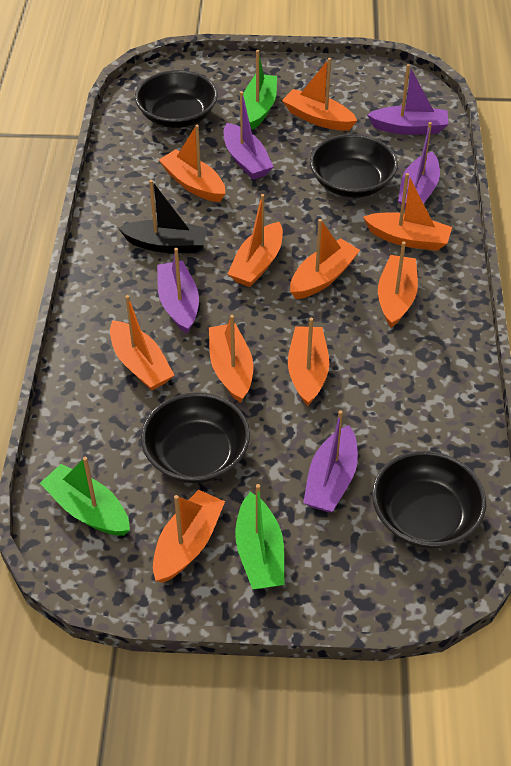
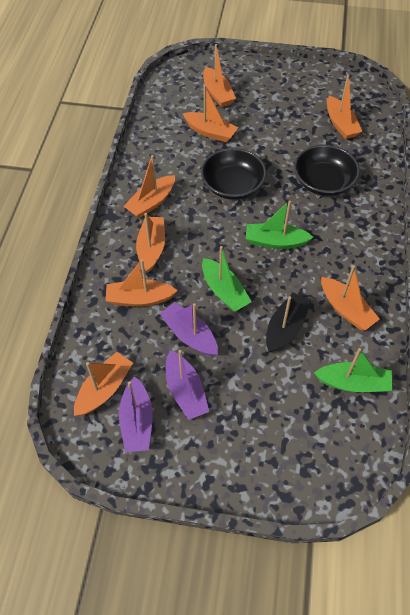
black bowl: 4 -> 2
orange boat: 10 -> 8
purple boat: 5 -> 3

